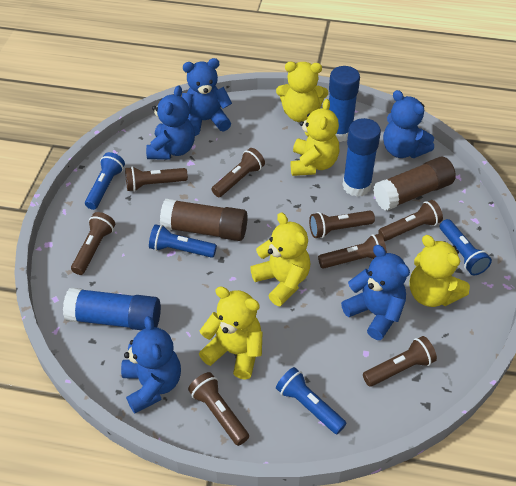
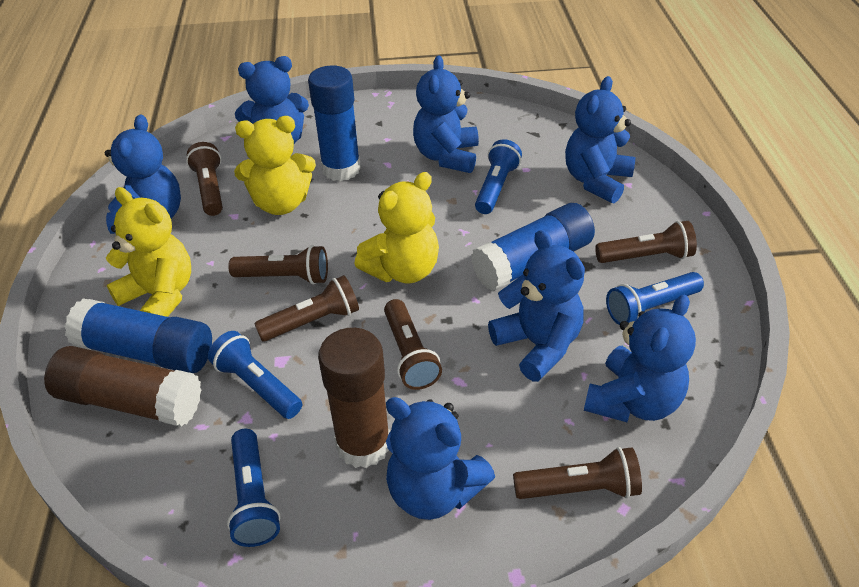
blue teddy bear: 5 -> 7
brown flashlight: 8 -> 6
yellow teddy bear: 5 -> 3

